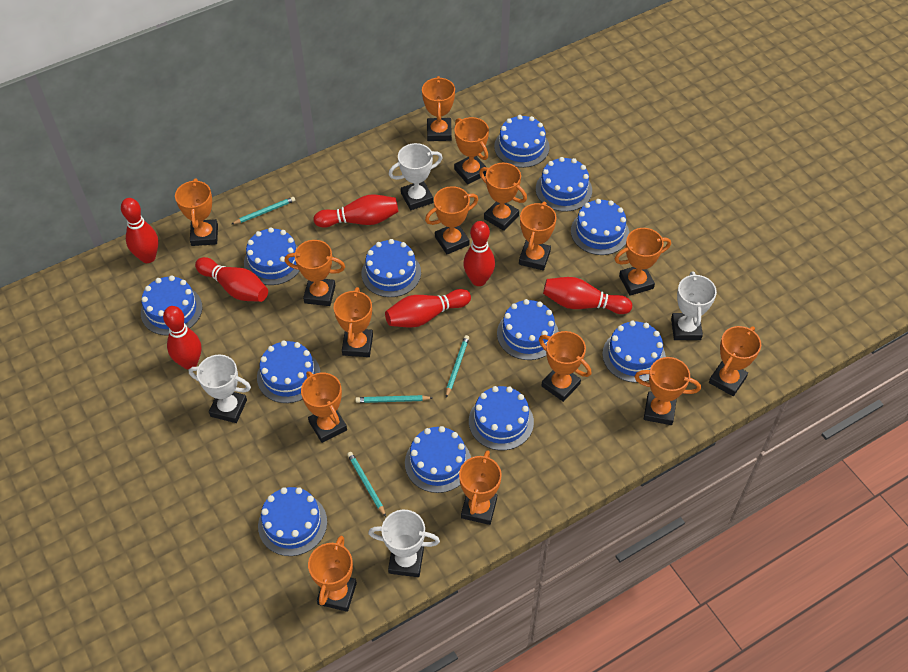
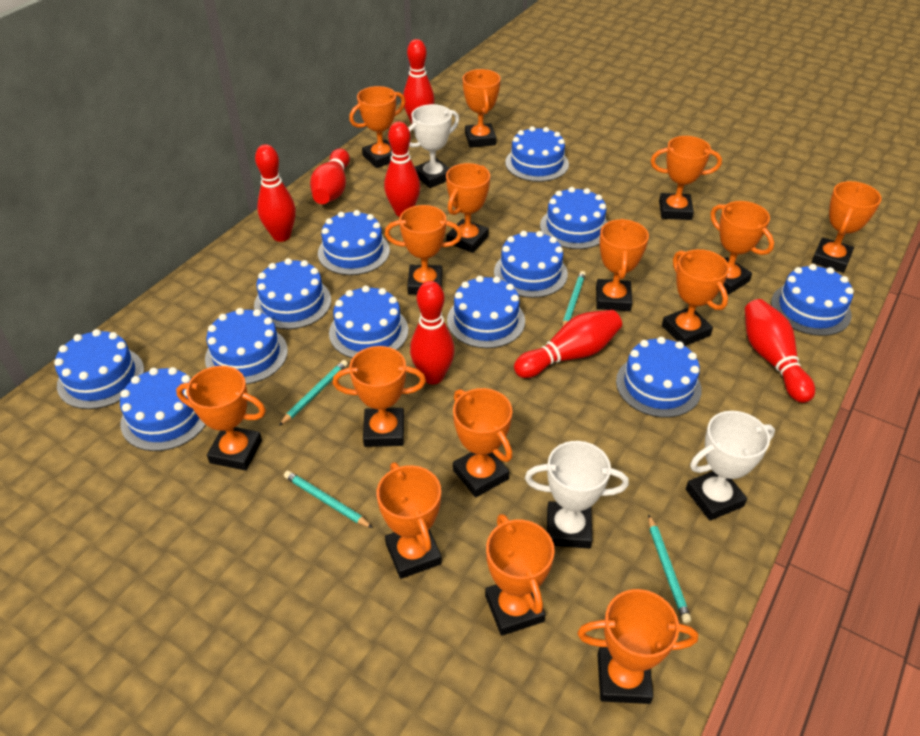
white trophy: 4 -> 3

